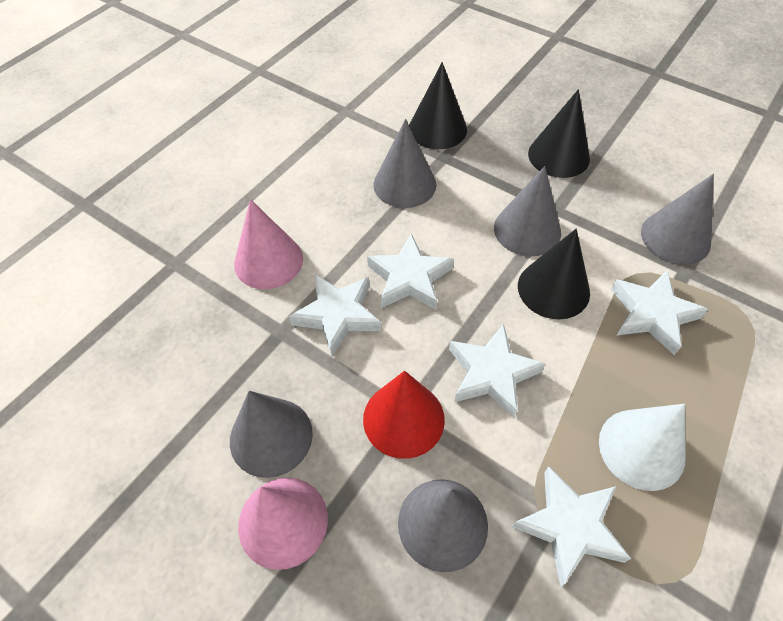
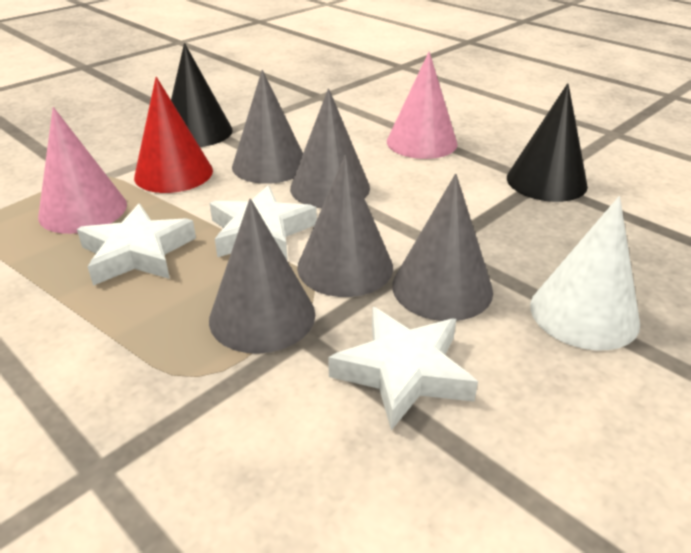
black cone: 3 -> 2
white star: 5 -> 3

